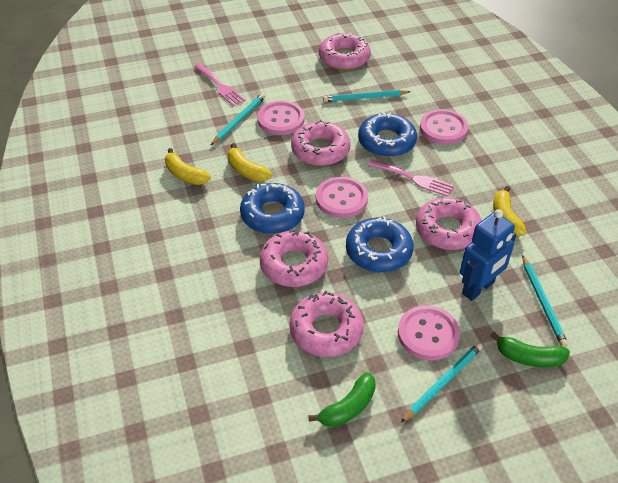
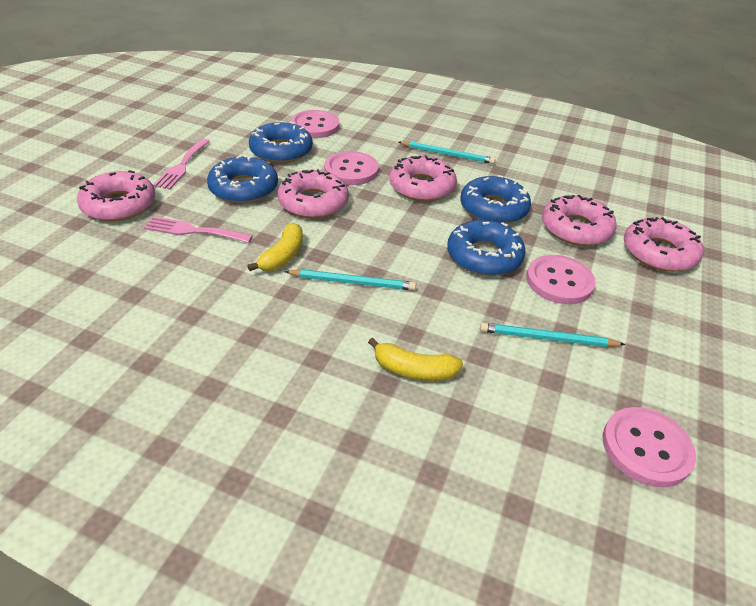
blue donut: 3 -> 4
blue robot: 1 -> 0
green banana: 2 -> 0
turquoise pencil: 4 -> 3
yellow banana: 3 -> 2

